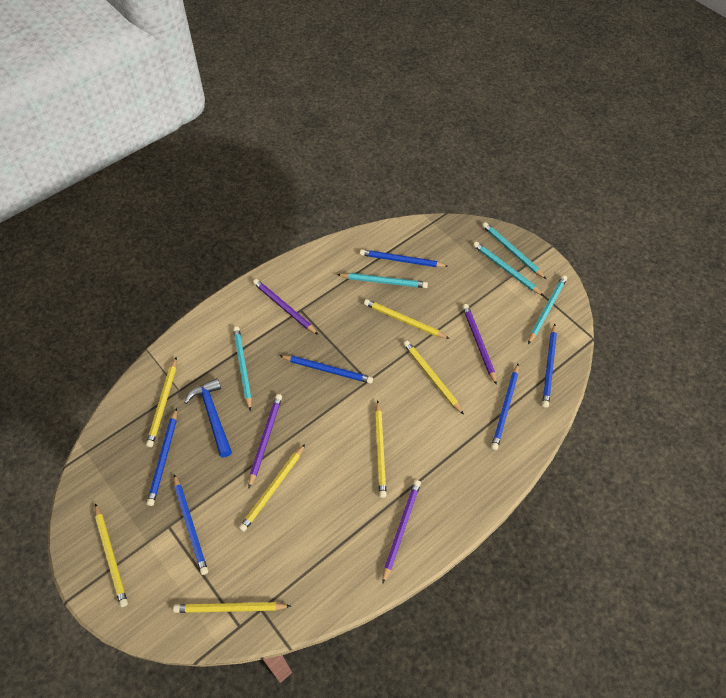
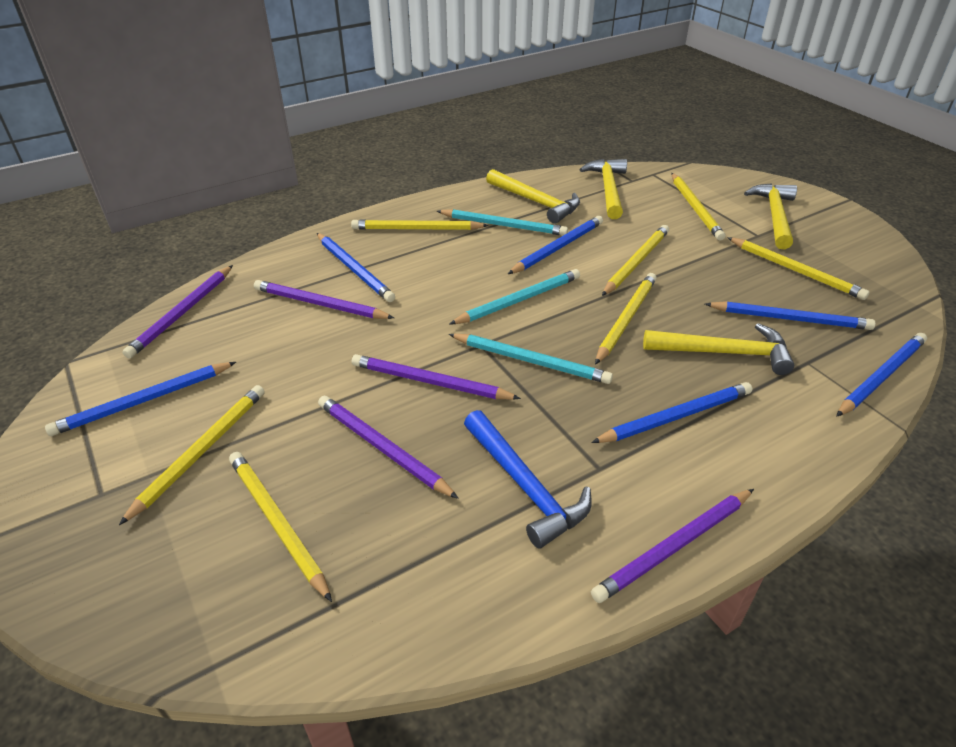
purple pencil: 4 -> 5
turquoise pencil: 5 -> 3
yellow hammer: 0 -> 4

